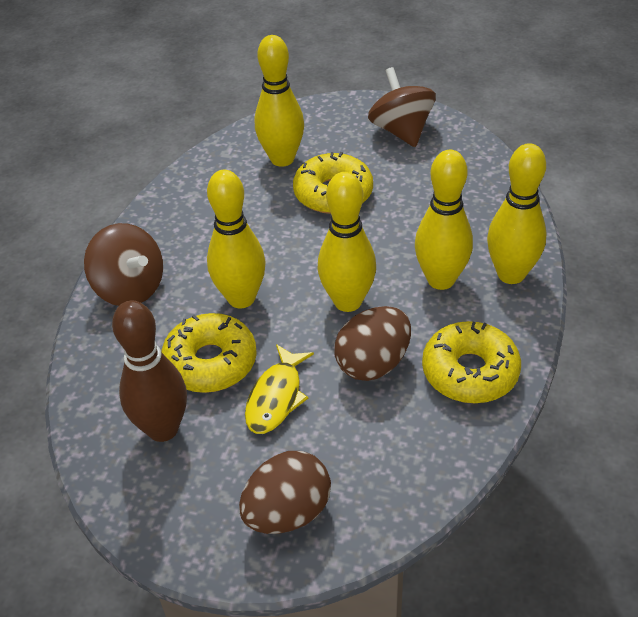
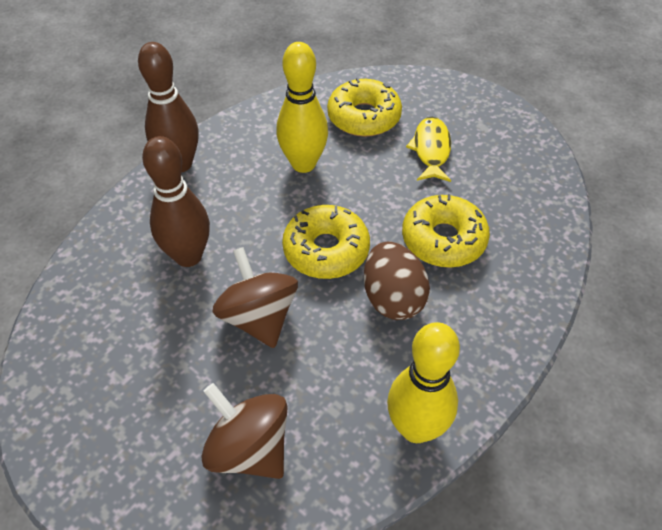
brown bowling pin: 1 -> 2
brown egg: 2 -> 1
yellow bowling pin: 5 -> 2

